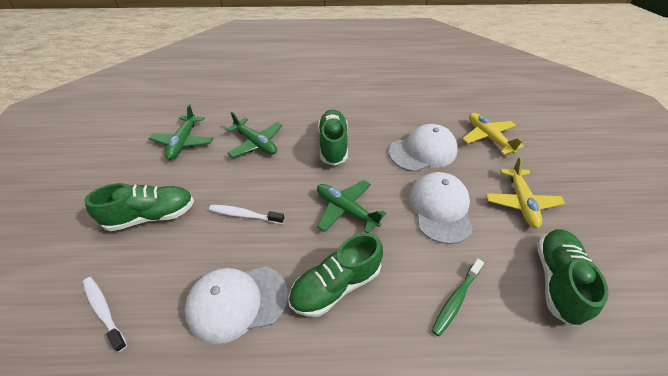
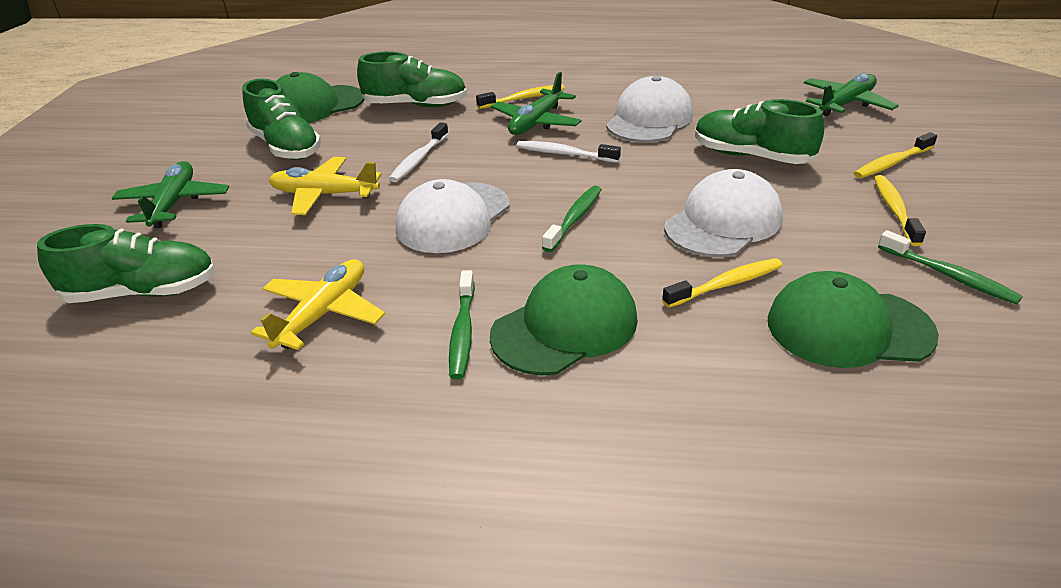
green cap: 0 -> 3
green toothbrush: 1 -> 3
yellow toothbrush: 0 -> 4

